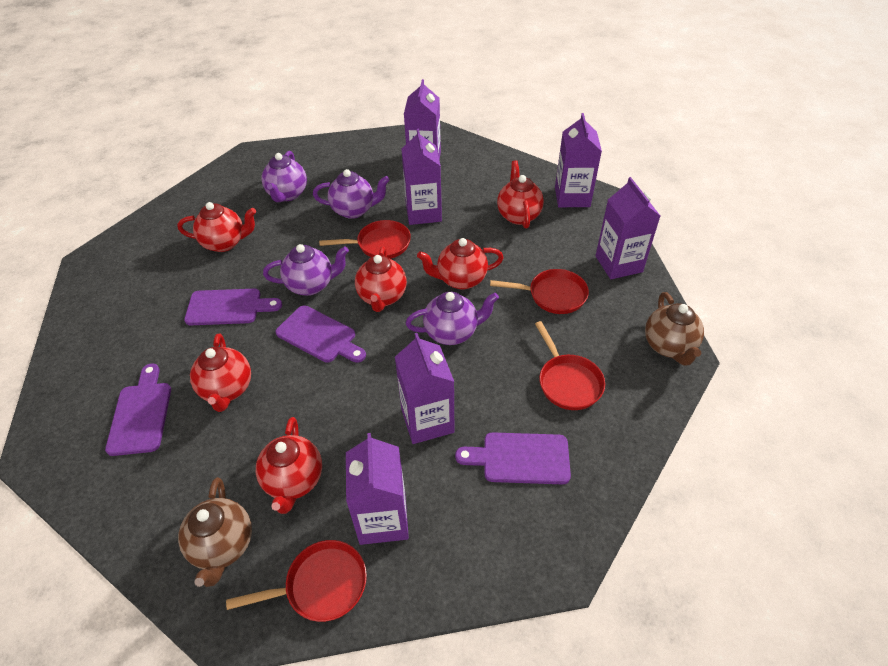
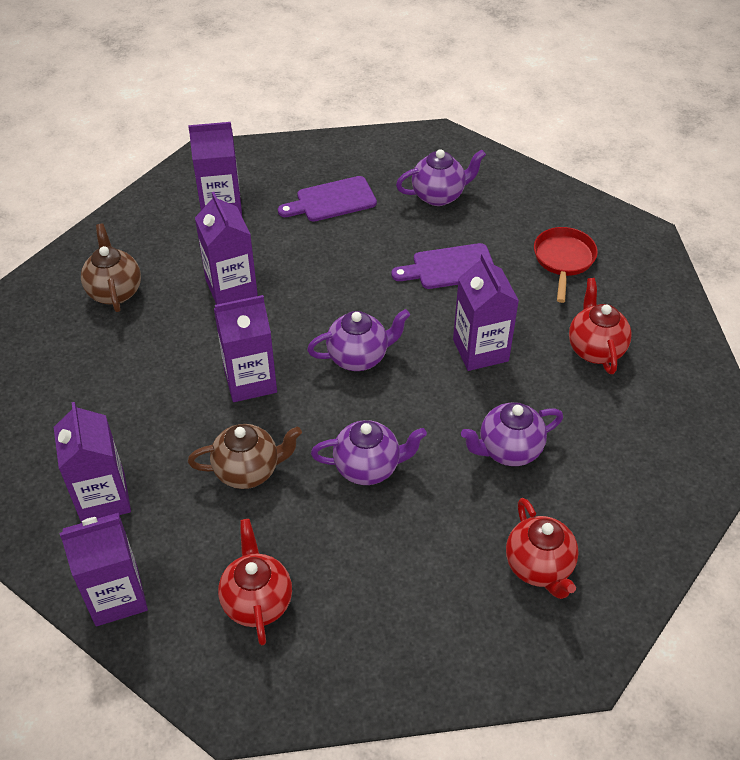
purple cutting board: 4 -> 2
red pan: 4 -> 1
red teapot: 6 -> 3

